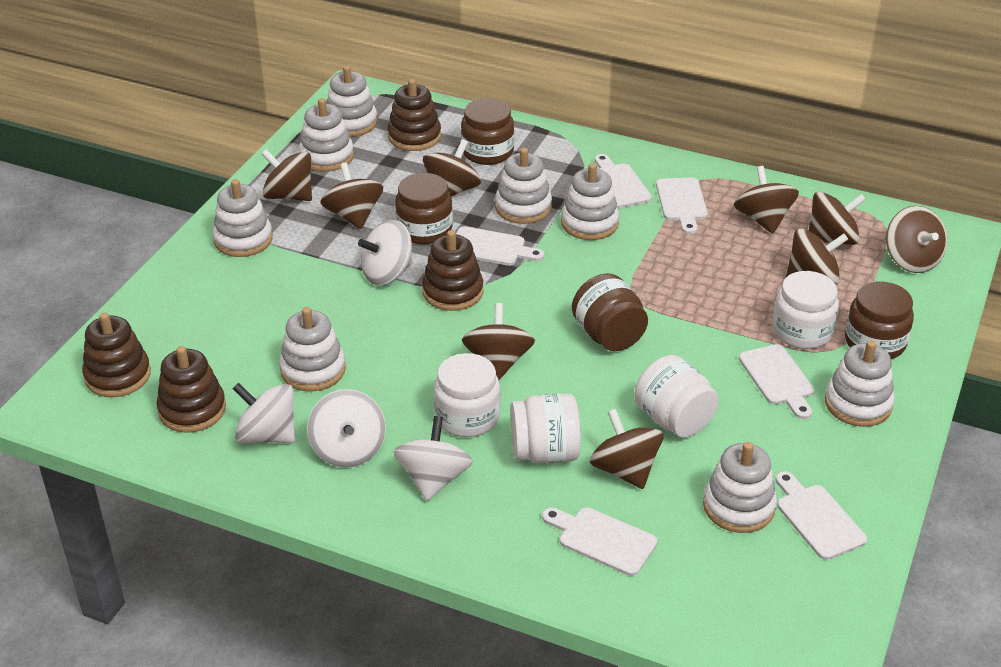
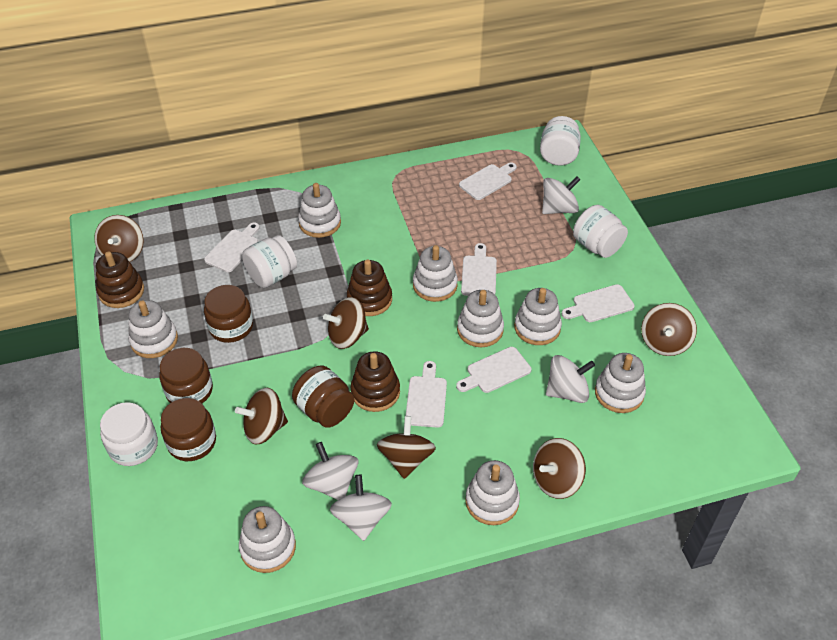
brown spinning top: 9 -> 6
brown stacking toy: 4 -> 3

